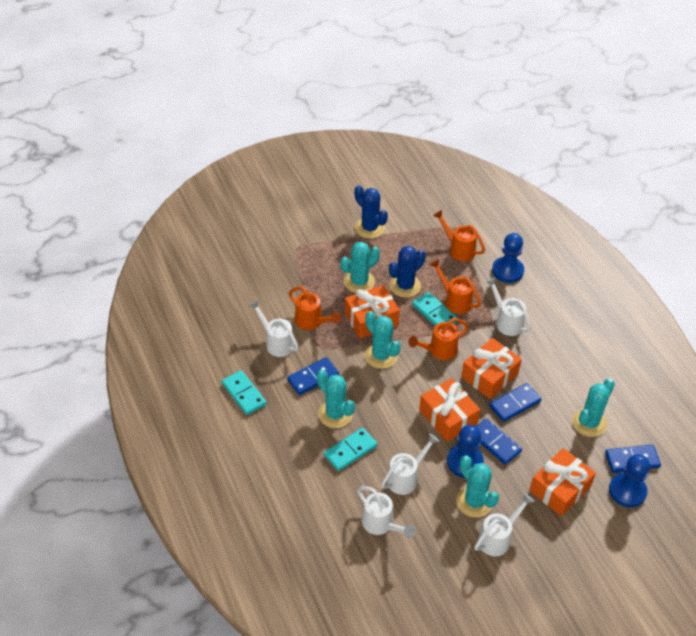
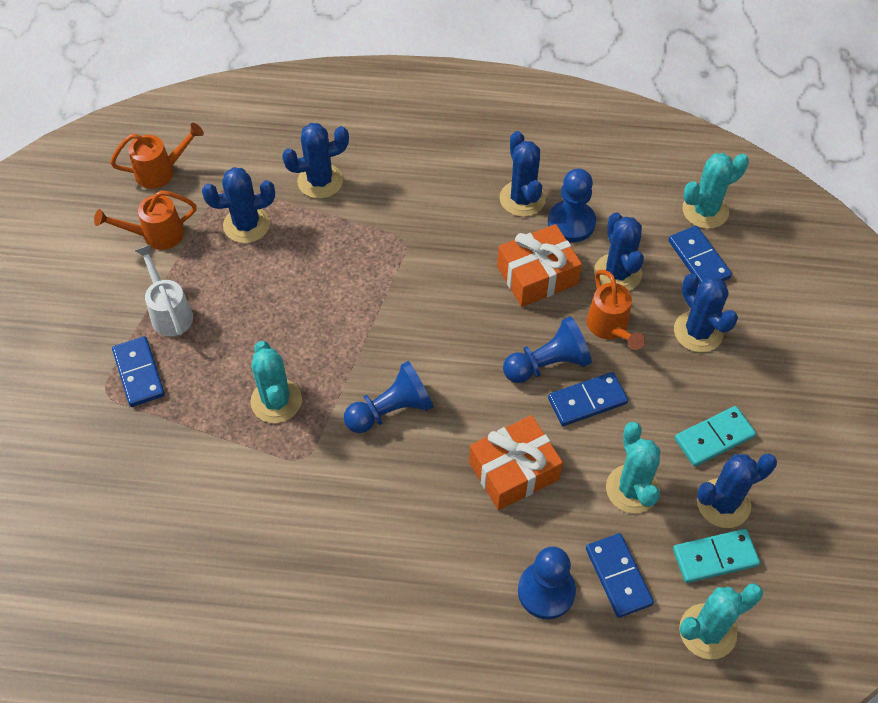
blue cactus: 2 -> 6
blue pawn: 3 -> 4
orange gift: 4 -> 2
orange watering can: 4 -> 3
turquoise cactus: 5 -> 4
turquoise domino: 3 -> 2
white watering can: 5 -> 1

